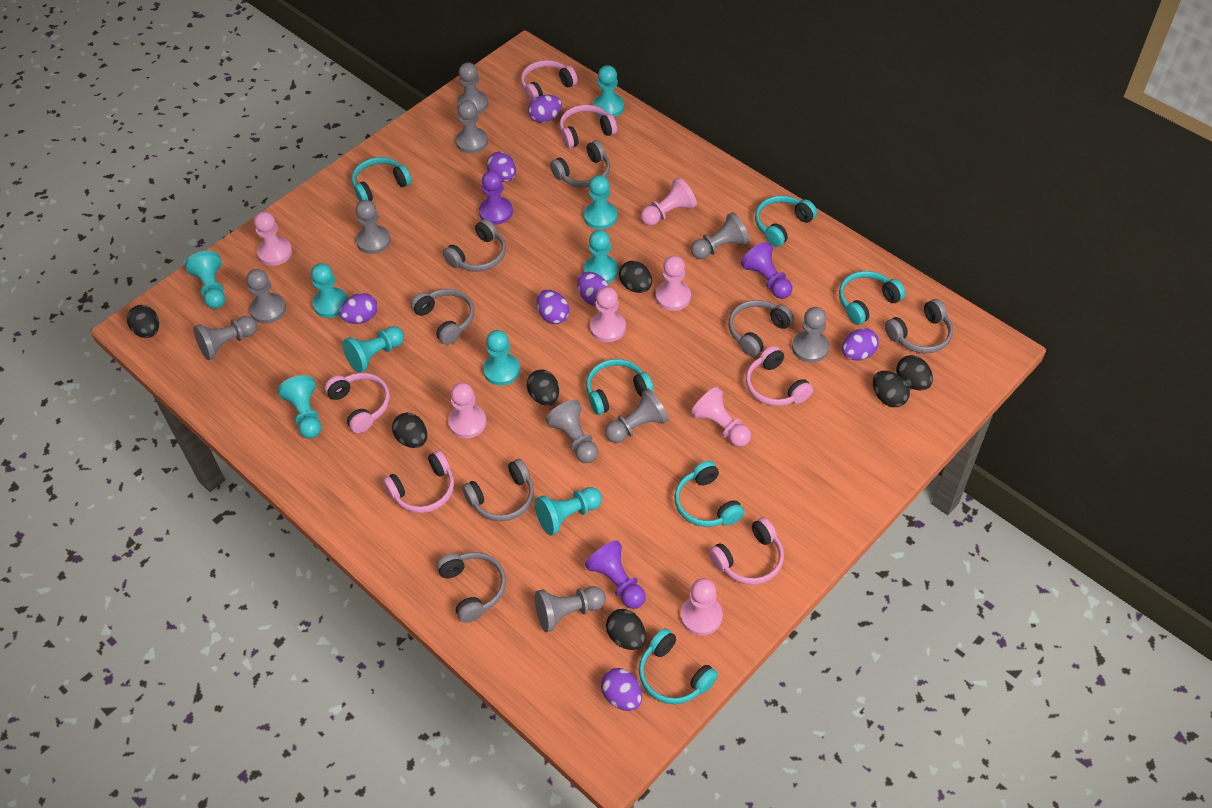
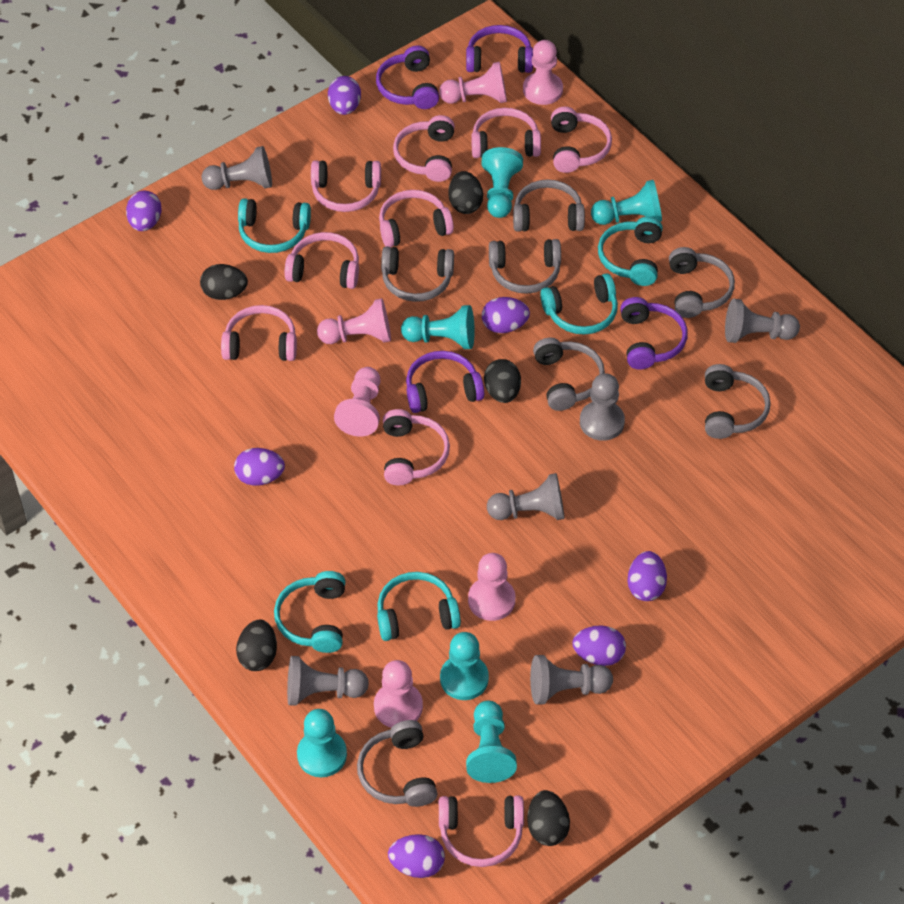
black egg: 7 -> 5
grey pawn: 10 -> 6
pink headphones: 6 -> 9
pink pawn: 7 -> 6
purple headphones: 0 -> 4
purple pawn: 3 -> 0
turquoise headphones: 6 -> 5
turquoise pawn: 9 -> 6

